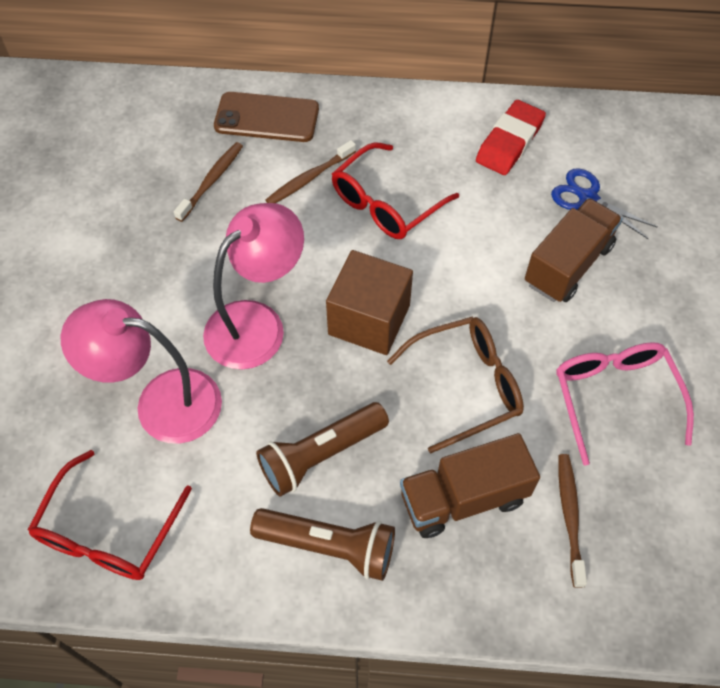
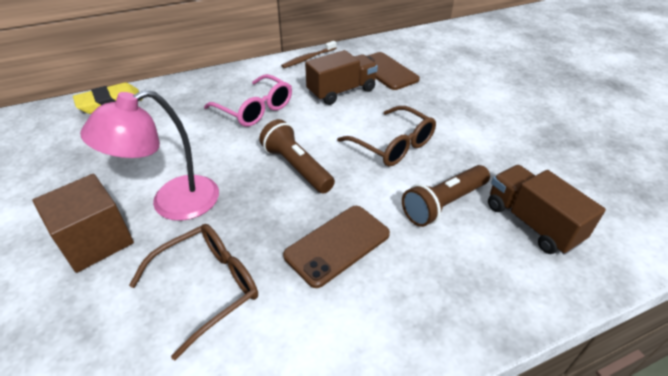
blue scissors: 1 -> 0
brown glasses: 1 -> 2
brown phone: 1 -> 2
brown toothbrush: 3 -> 1
pink lamp: 2 -> 1
red eraser: 1 -> 0
red glasses: 2 -> 0
yellow eraser: 0 -> 1

